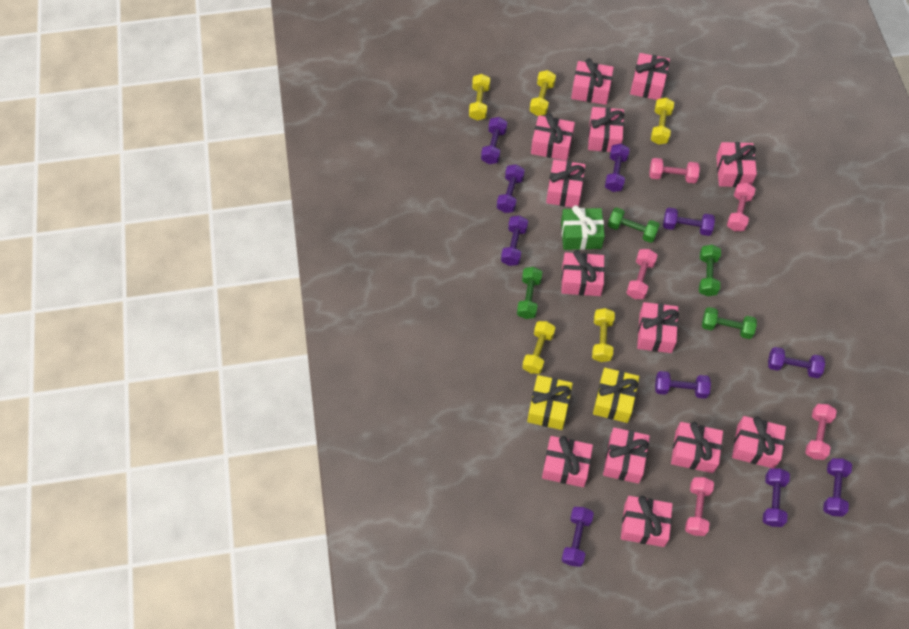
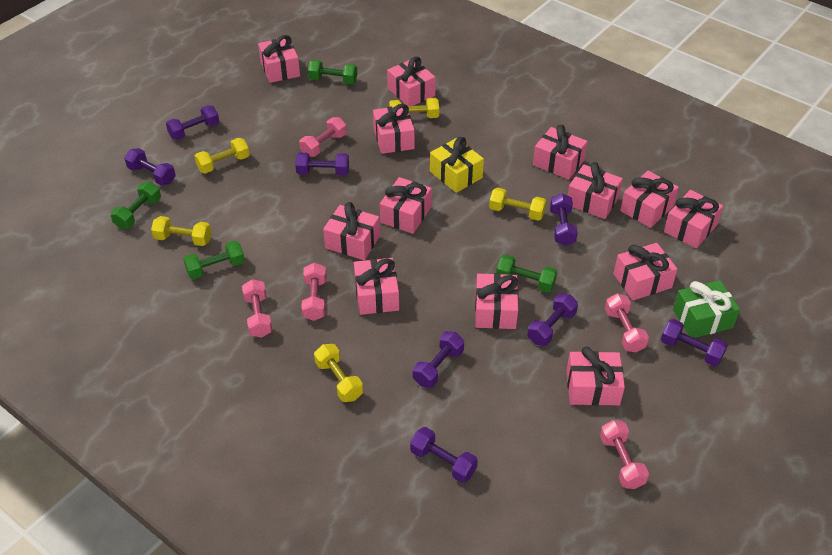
purple dumbbell: 10 -> 8
yellow gift: 2 -> 1

